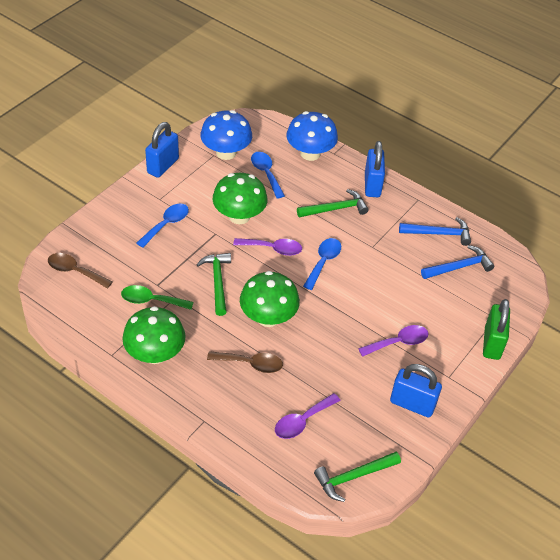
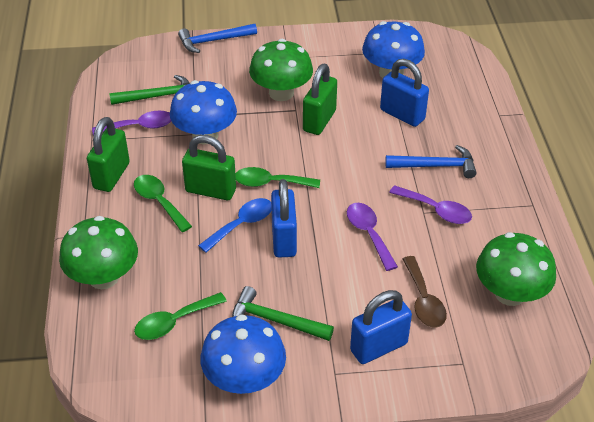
blue mushroom: 2 -> 3
blue spoon: 3 -> 1
brown spoon: 2 -> 1
green hammer: 3 -> 2
green padlock: 1 -> 3
green spoon: 1 -> 3

